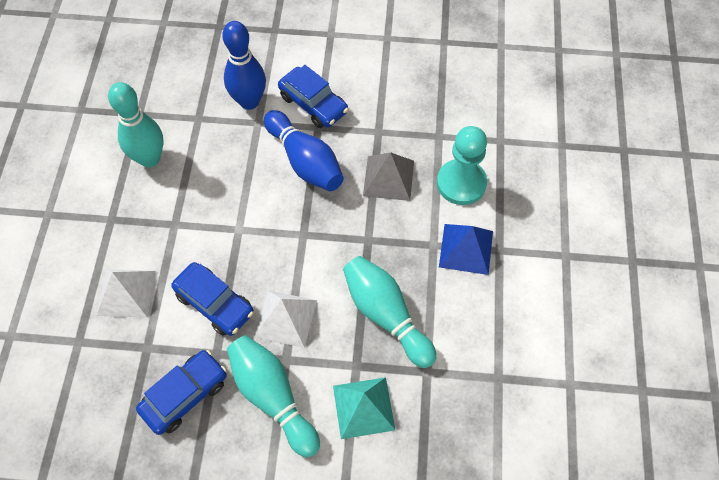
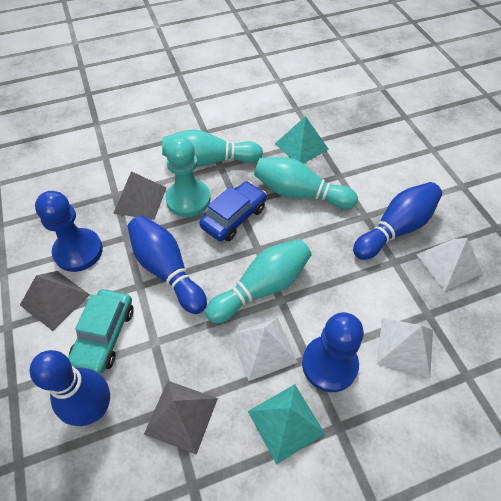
blue bowling pin: 2 -> 3
blue car: 3 -> 1
blue pawn: 0 -> 2
blue pyramid: 1 -> 0
grey pyramid: 1 -> 3
turquoise car: 0 -> 1
turquoise pyramid: 1 -> 2
white pyramid: 2 -> 3

